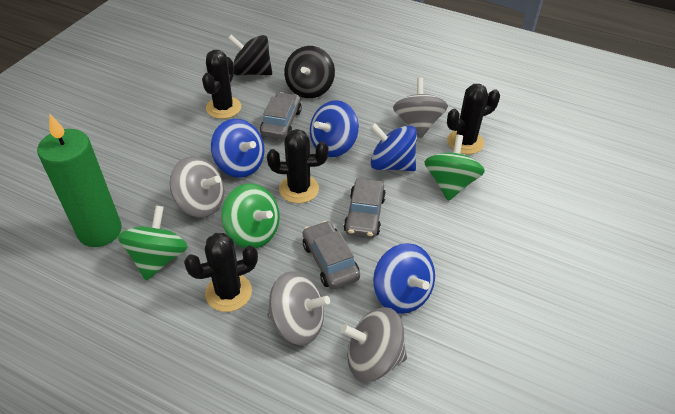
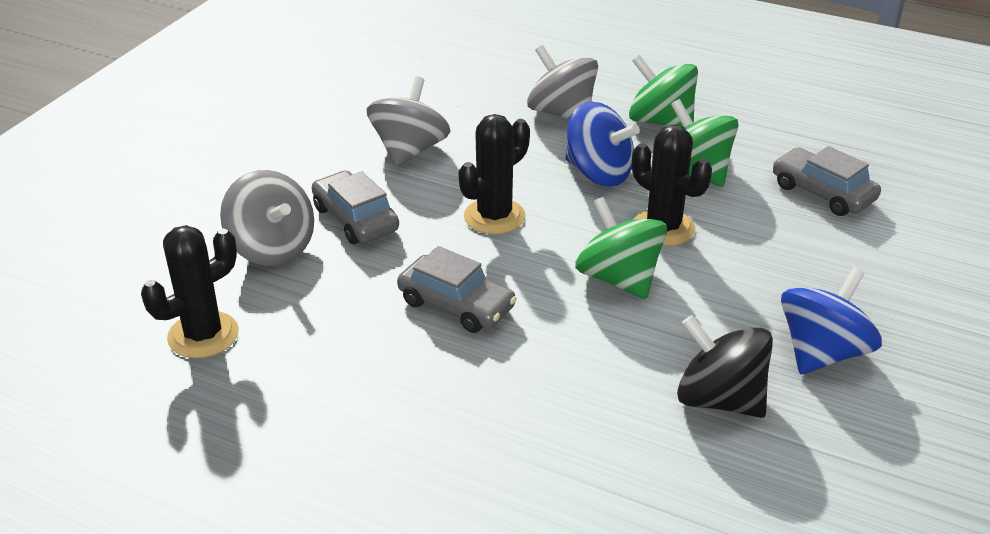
black cactus: 4 -> 3
black spinning top: 2 -> 1
blue spinning top: 4 -> 2
green candle: 1 -> 0
grey spinning top: 4 -> 3

